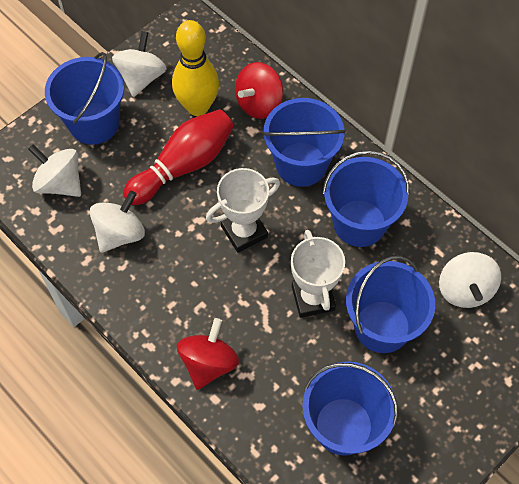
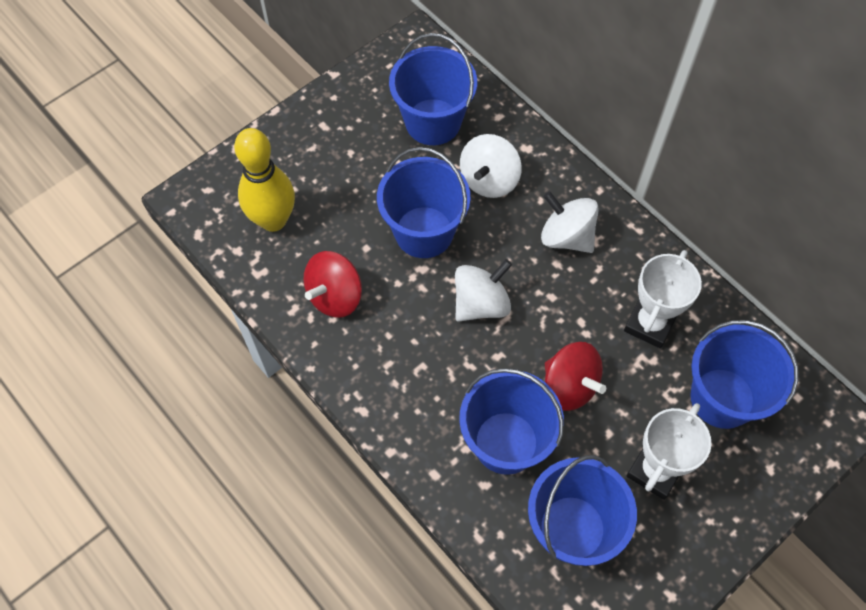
red bowling pin: 1 -> 0
white spinning top: 4 -> 3

